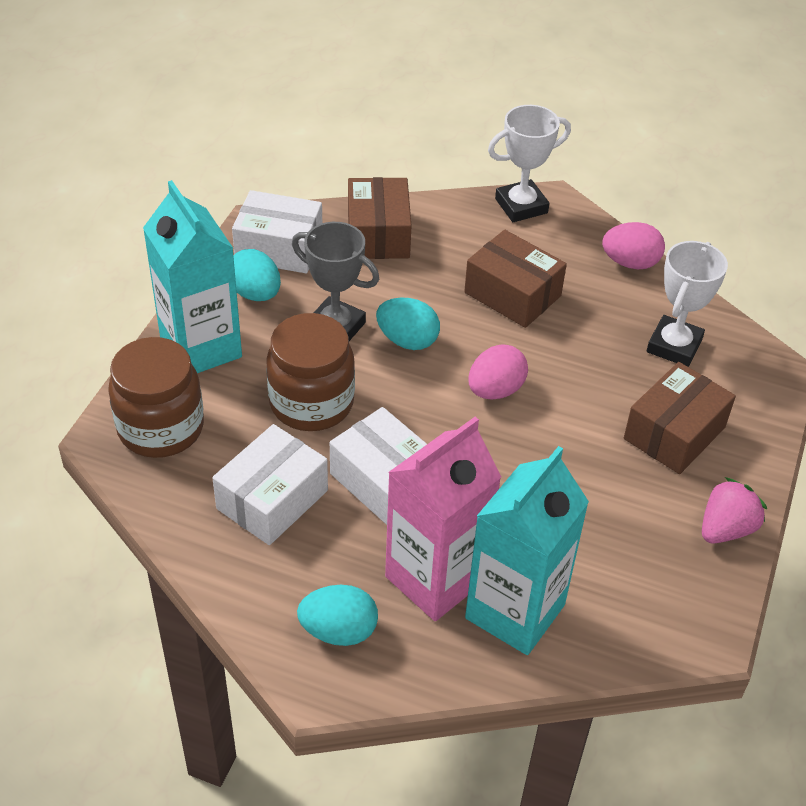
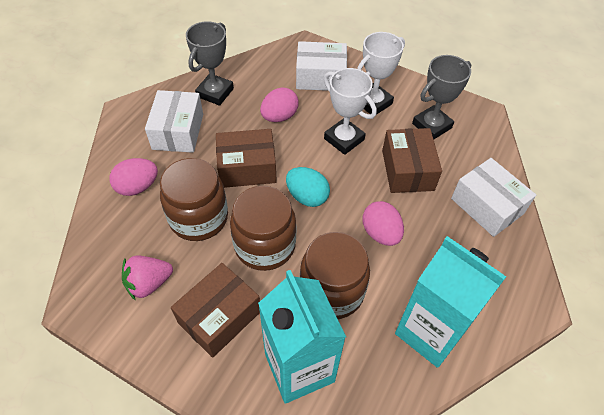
brown jar: 2 -> 3
grey trophy: 1 -> 2
pink carton: 1 -> 0
pink egg: 2 -> 3
turquoise egg: 3 -> 1

